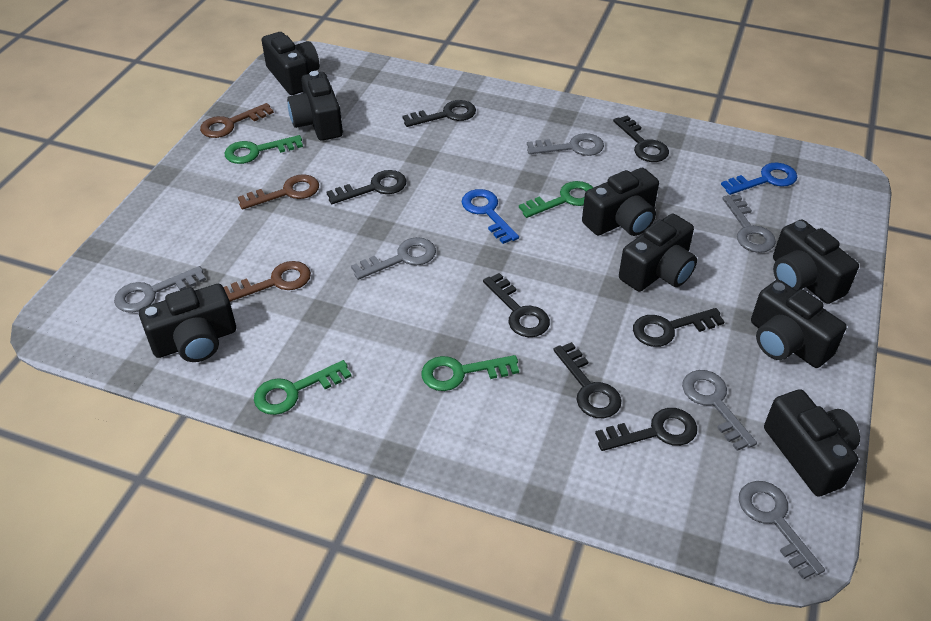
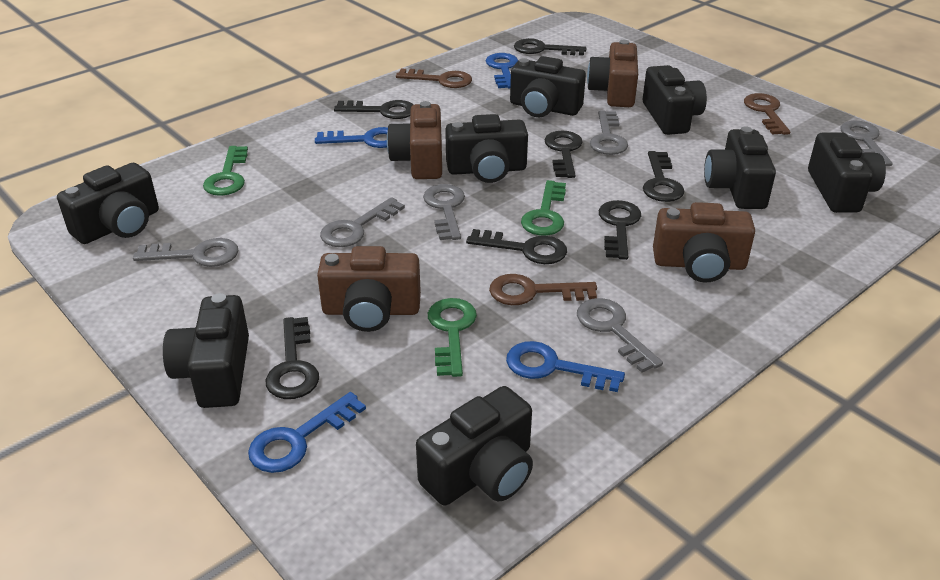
blue key: 2 -> 4
brown camera: 0 -> 4
green key: 4 -> 3

